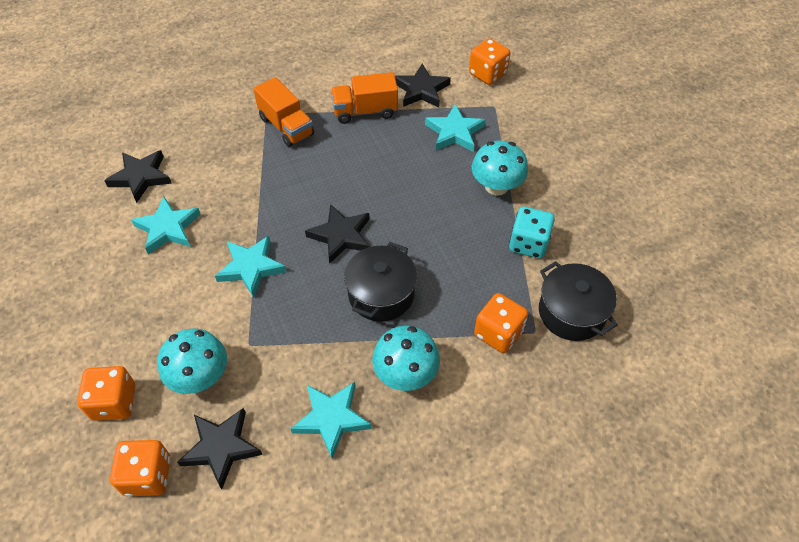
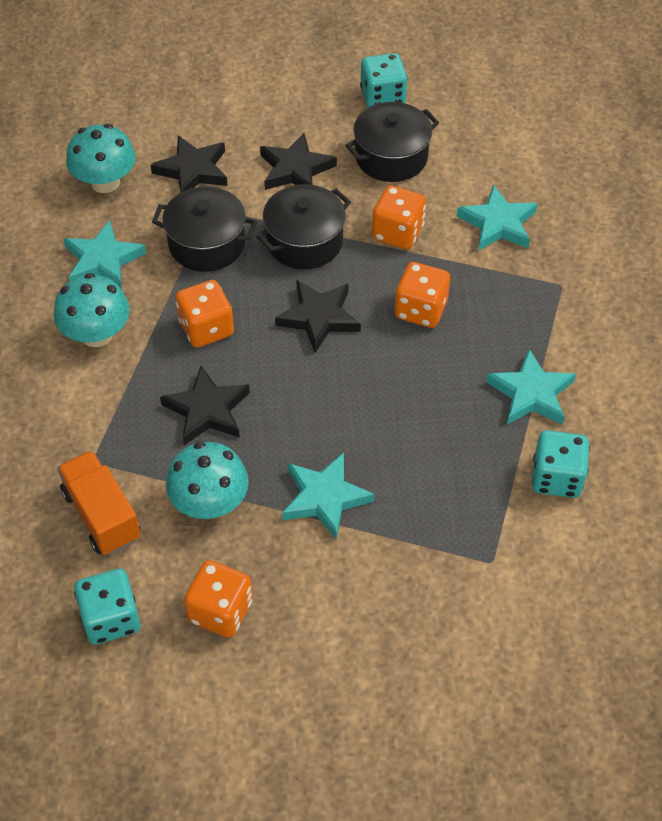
black pot: 2 -> 3
orange truck: 2 -> 1
turquoise dice: 1 -> 3

